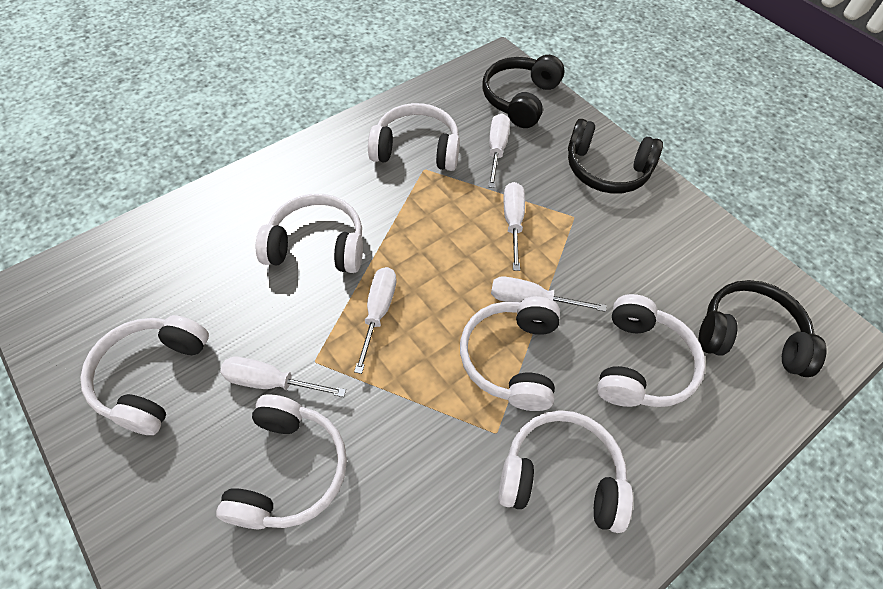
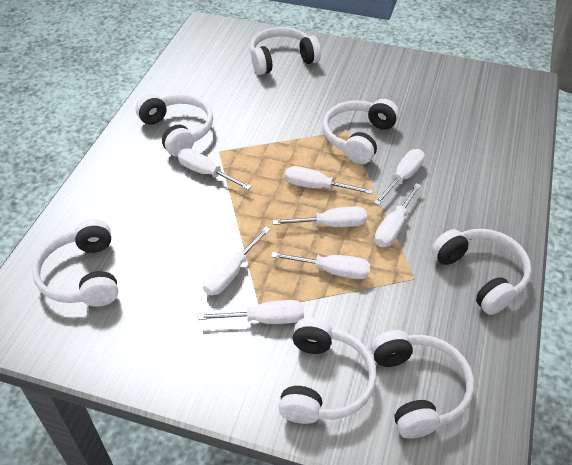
black headphones: 3 -> 0
white screwdriver: 5 -> 8

